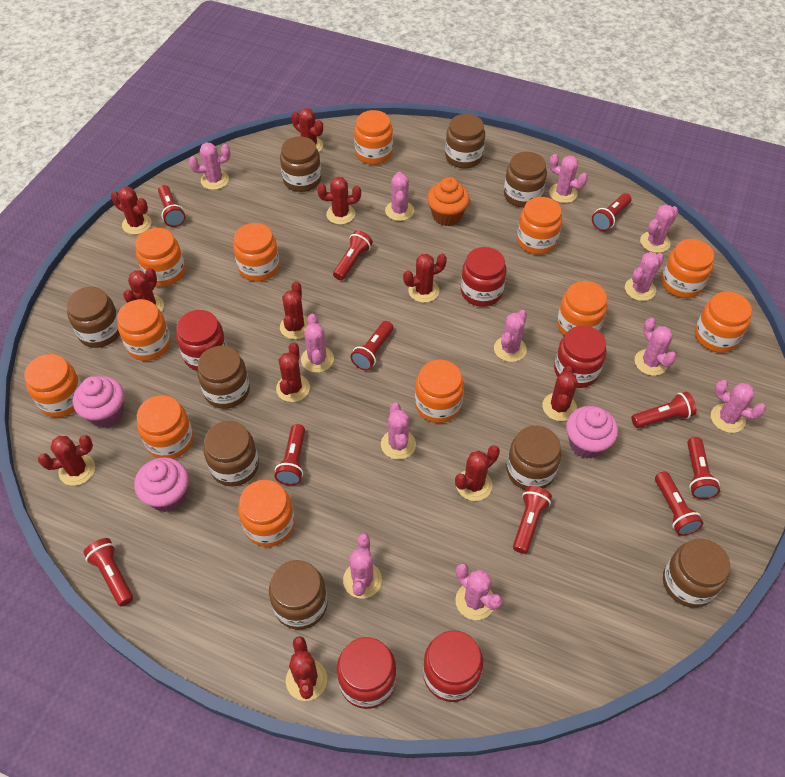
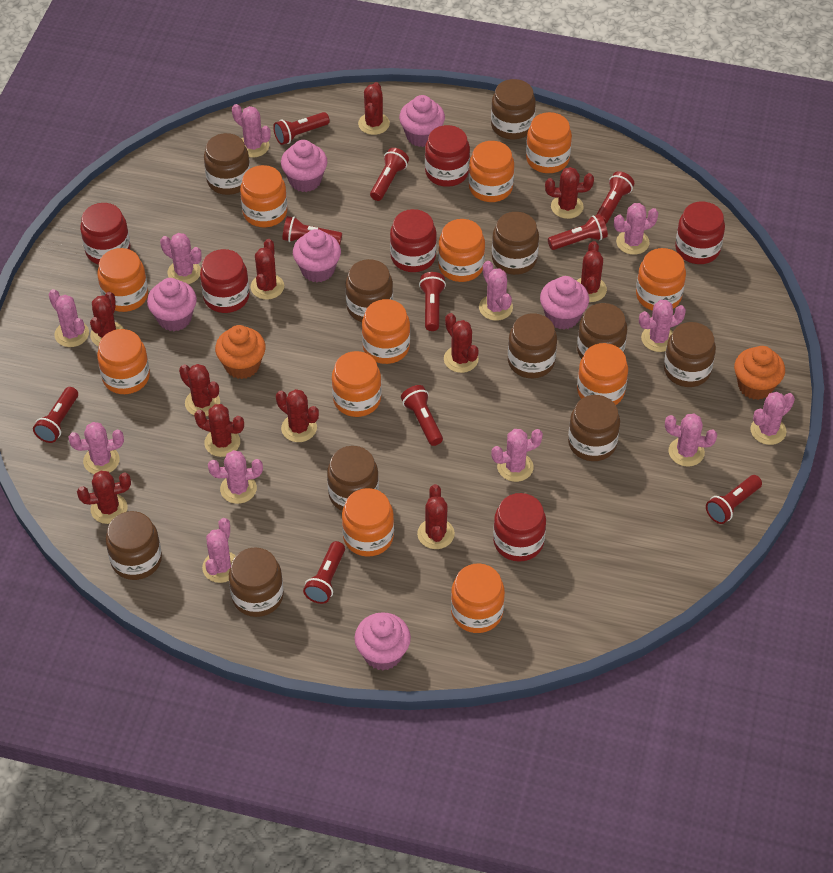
brown jar: 9 -> 11
orange cupcake: 1 -> 2
pink cupcake: 3 -> 6
red jar: 5 -> 6

